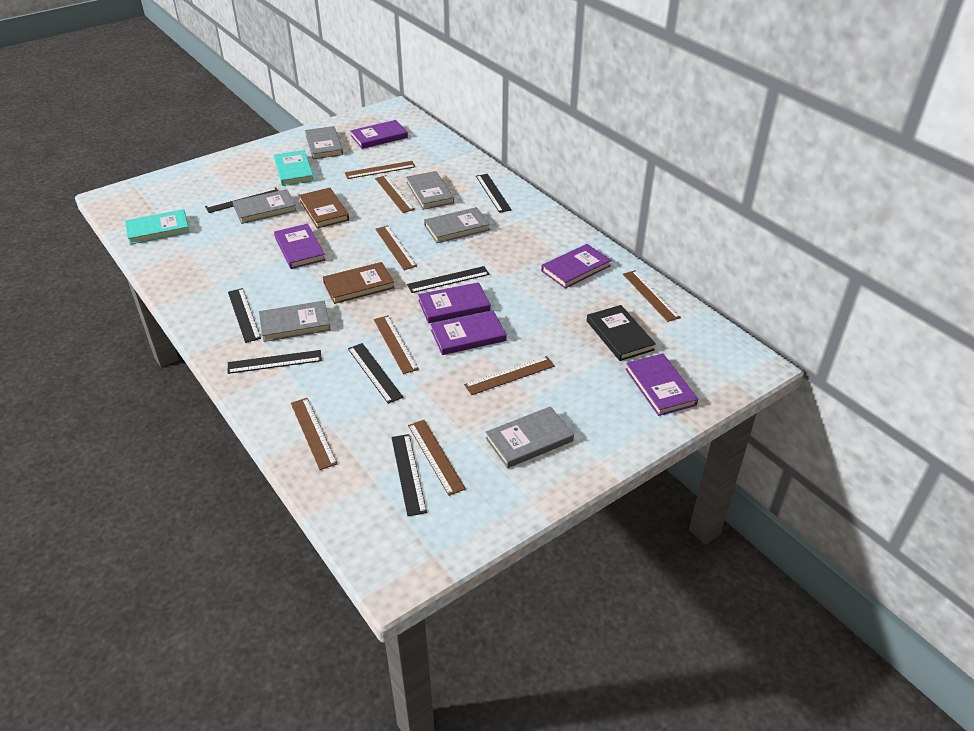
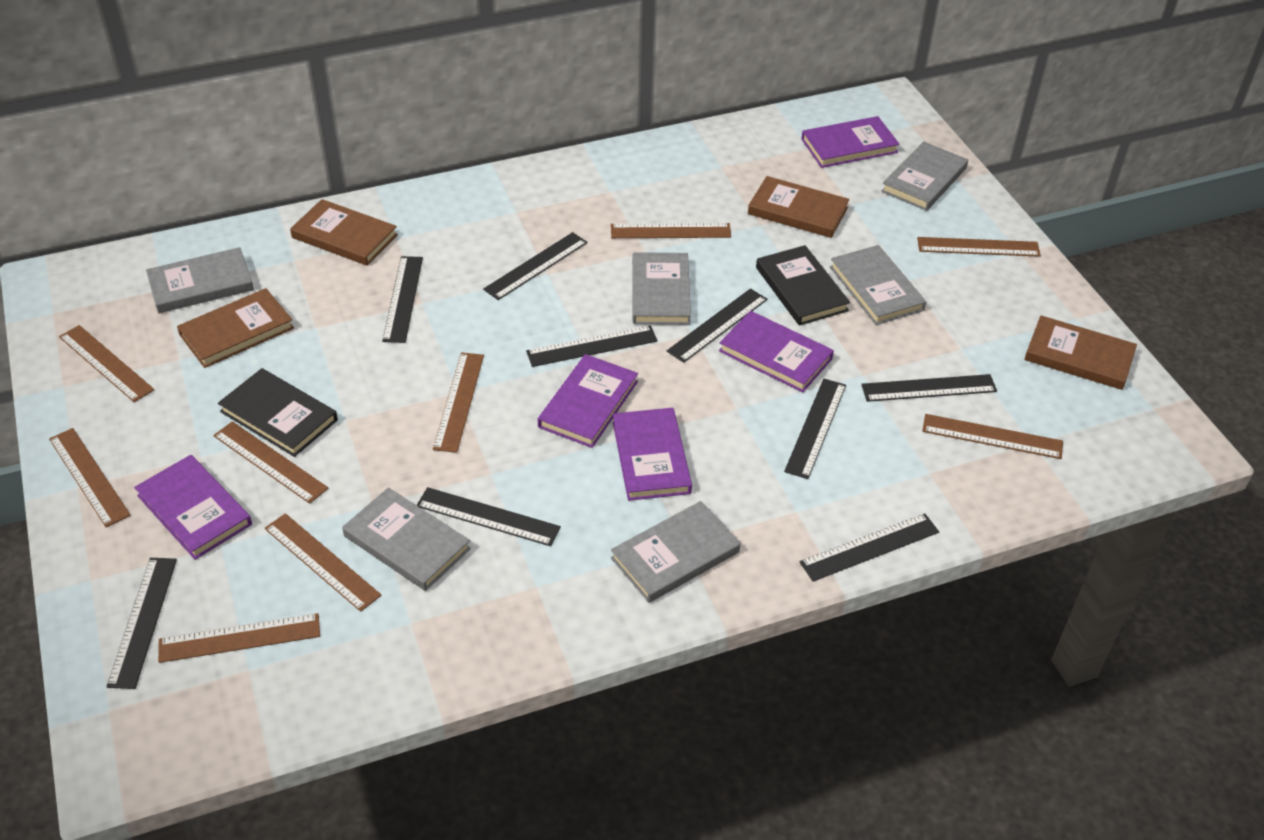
black book: 1 -> 2
black ruler: 7 -> 9
brown book: 2 -> 4
brown ruler: 8 -> 9
purple book: 6 -> 5
turquoise book: 2 -> 0

